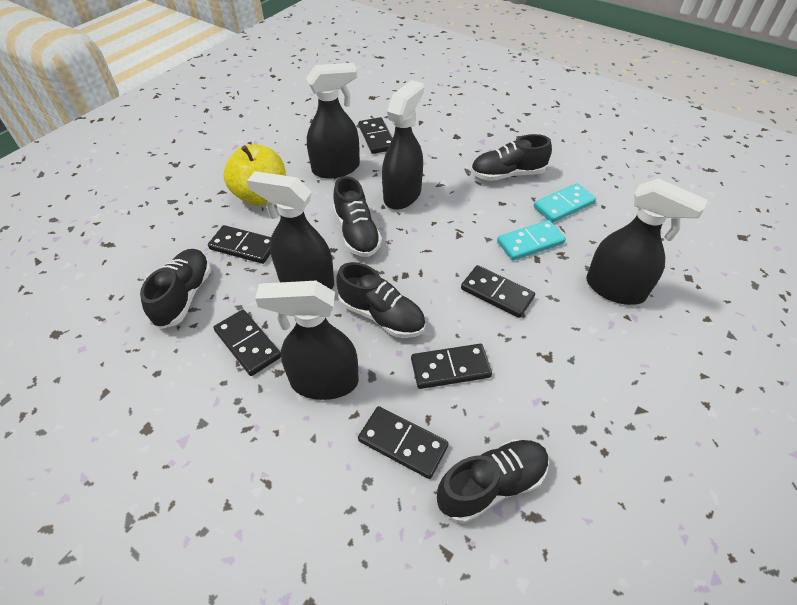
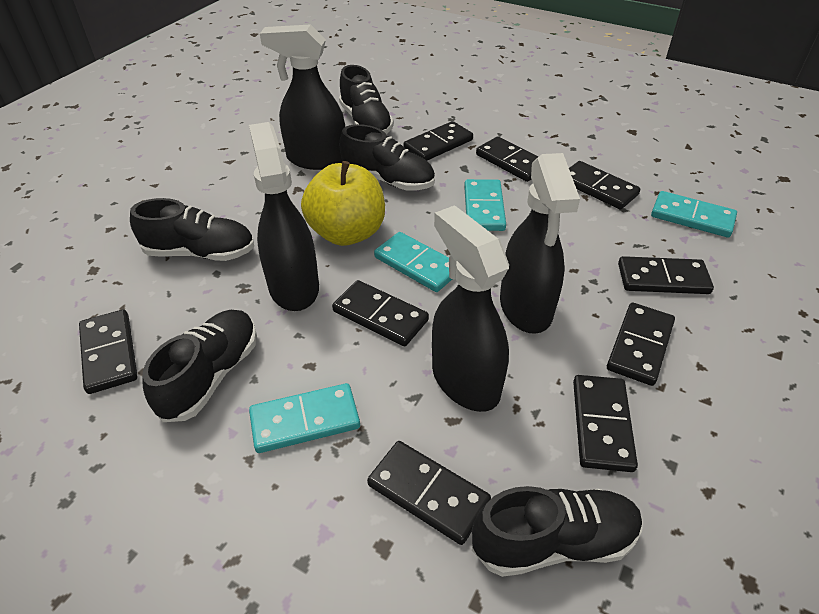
black domino: 6 -> 9
black spray bottle: 5 -> 4
turquoise domino: 2 -> 4

